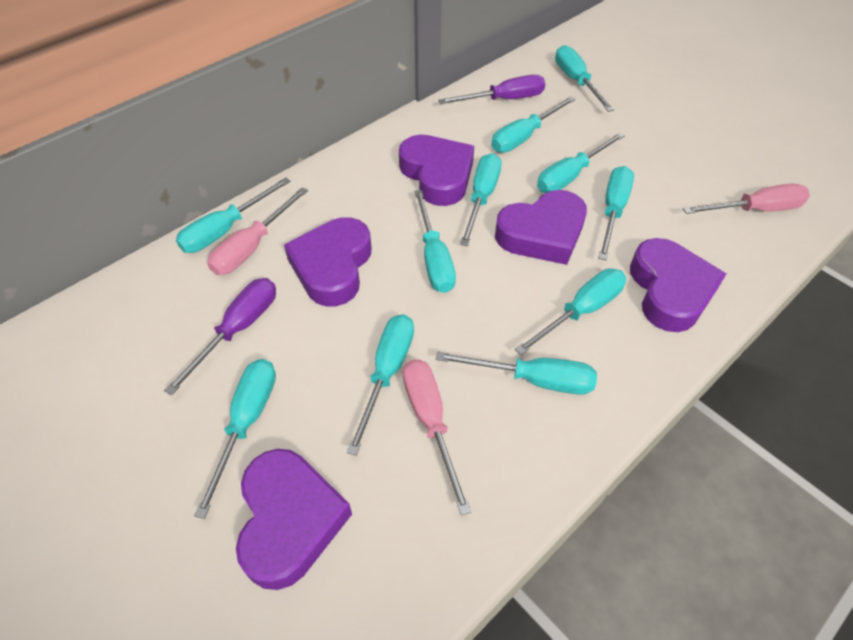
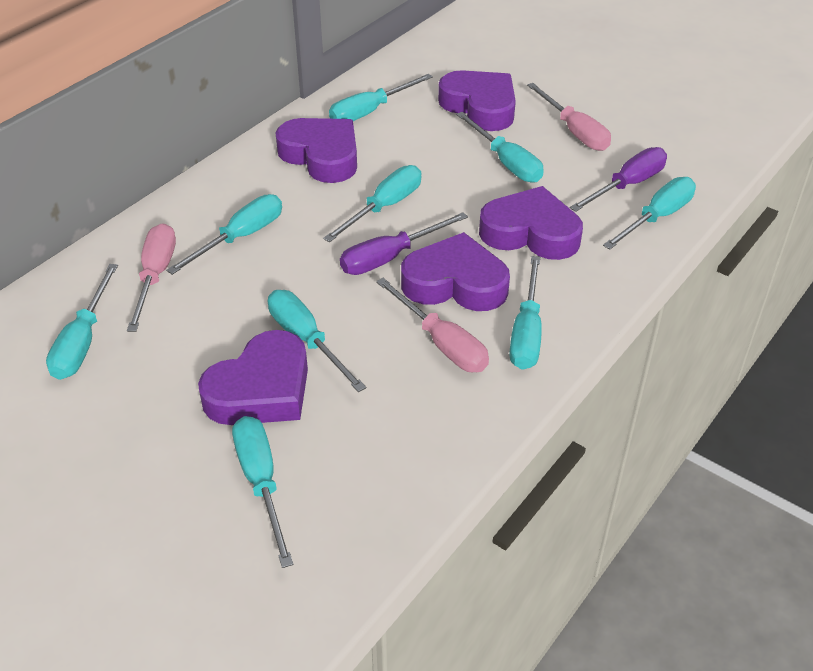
turquoise screwdriver: 11 -> 9

